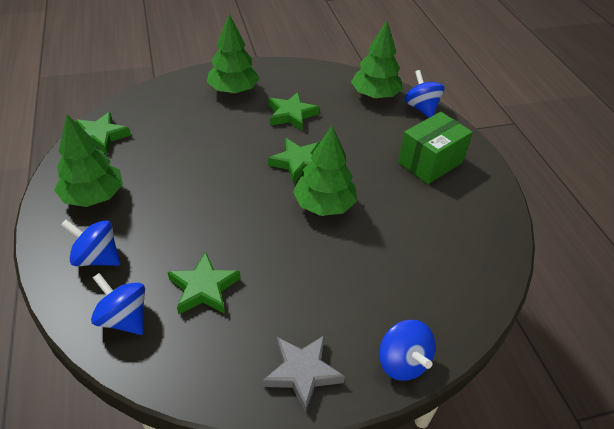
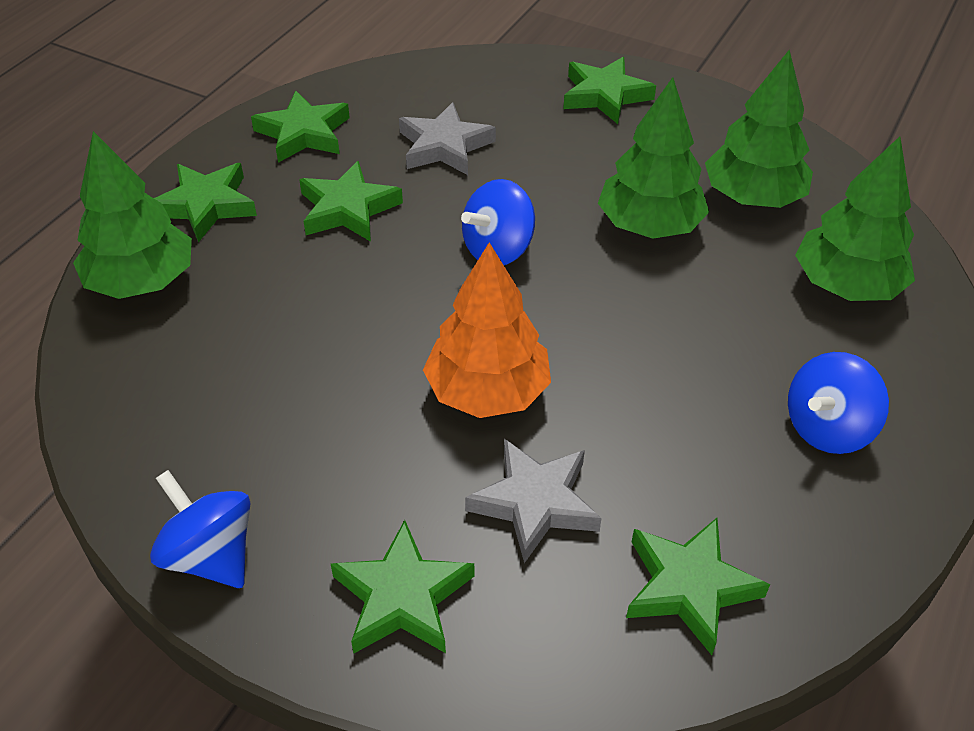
blue spinning top: 4 -> 3
green box: 1 -> 0
green star: 4 -> 6
grey star: 1 -> 2
orange tree: 0 -> 1

